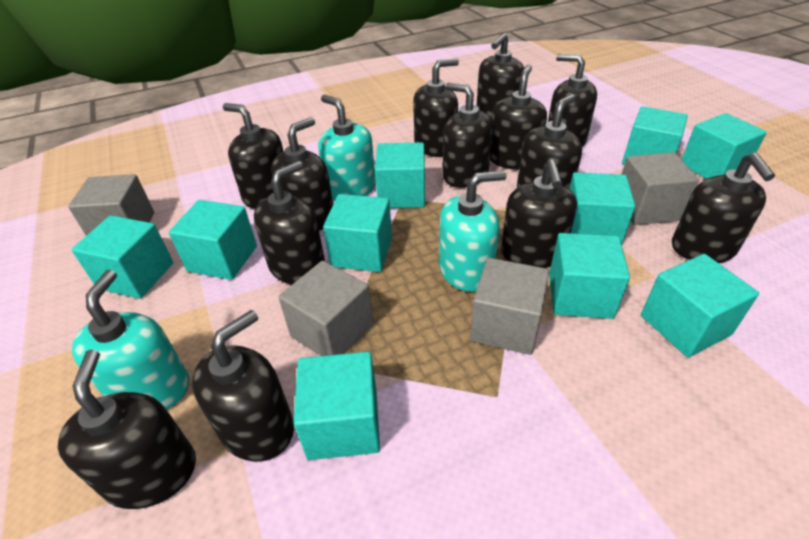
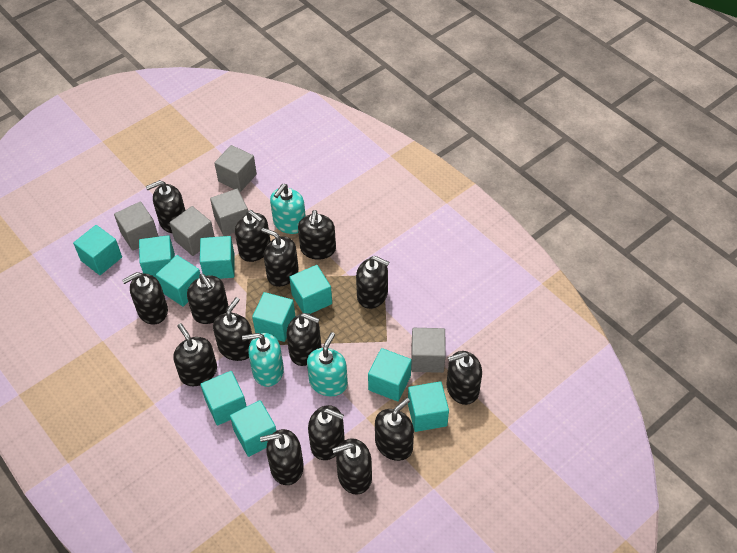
black soap dispenser: 13 -> 15
grey cube: 4 -> 5

